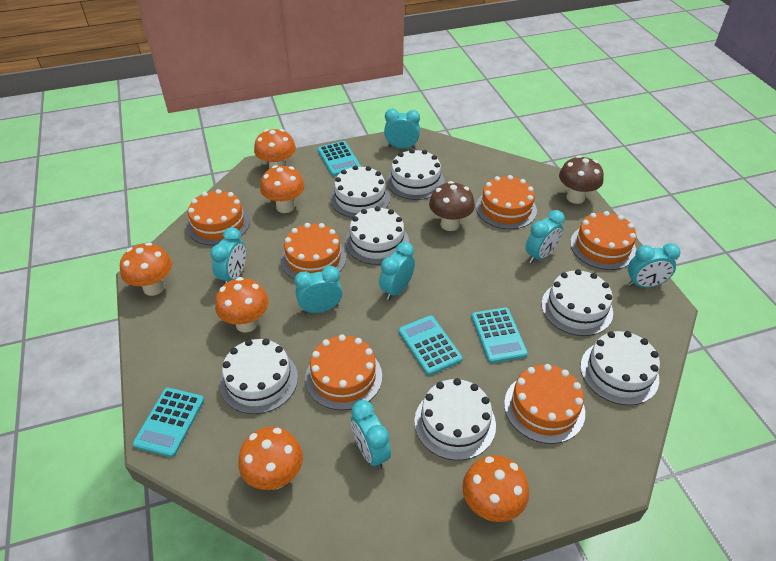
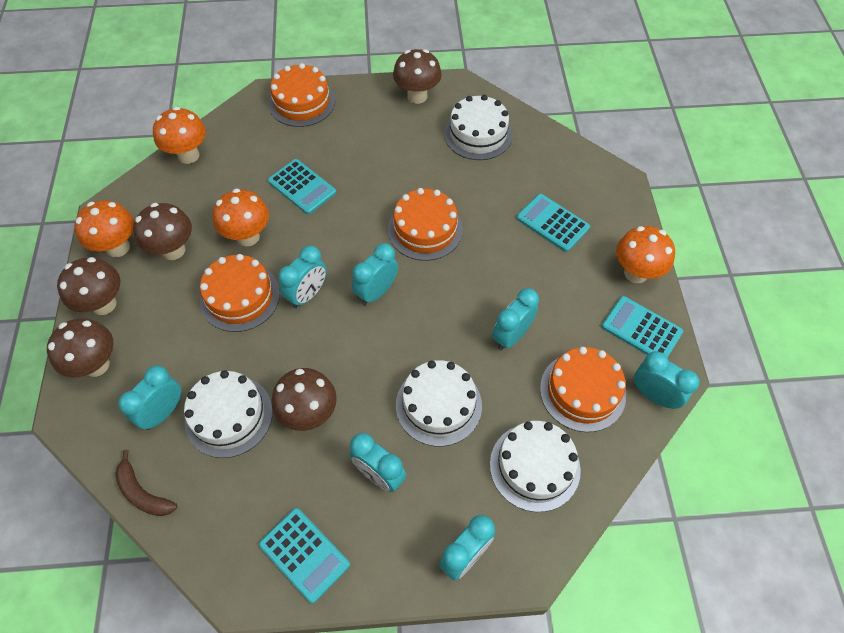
brown banana: 0 -> 1
brown mushroom: 2 -> 5
orange cake: 6 -> 4
orange mushroom: 6 -> 4
white cake: 7 -> 4

